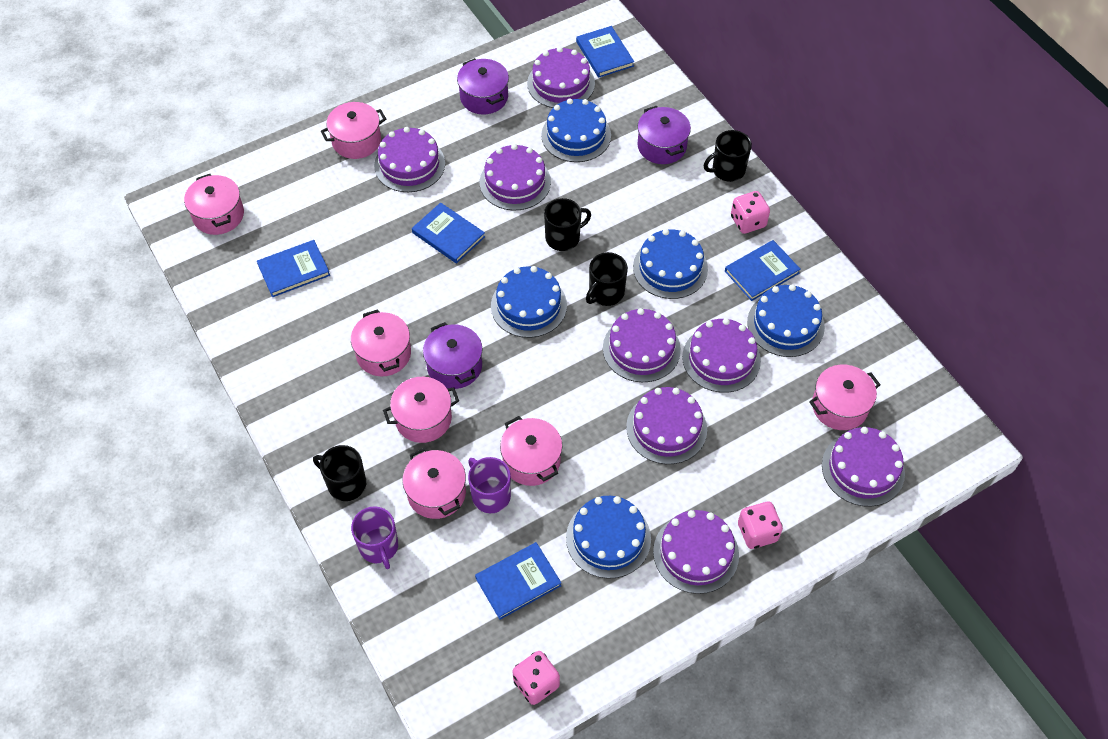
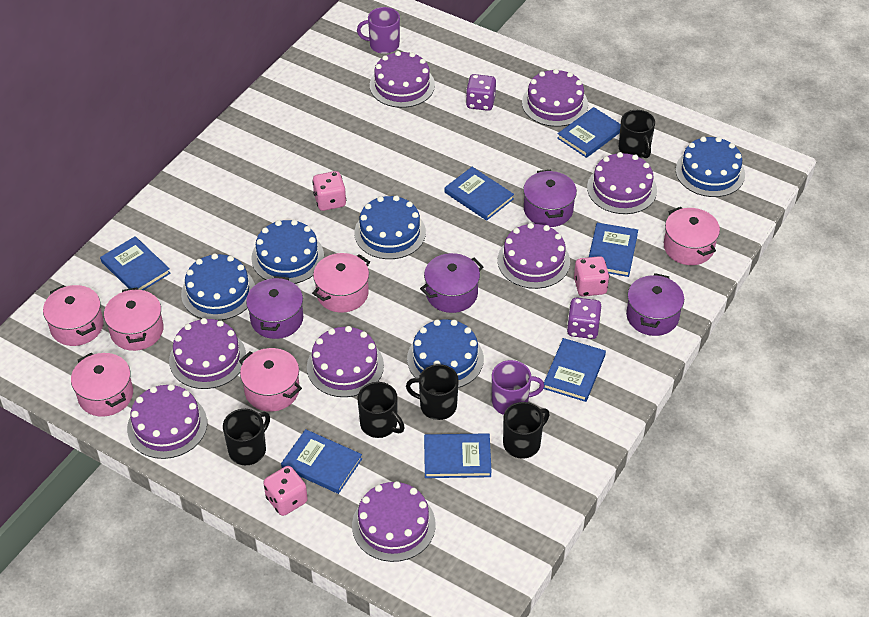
black mug: 4 -> 5
blue book: 5 -> 7
pink pot: 7 -> 6
purple dice: 0 -> 2
purple pot: 3 -> 4

